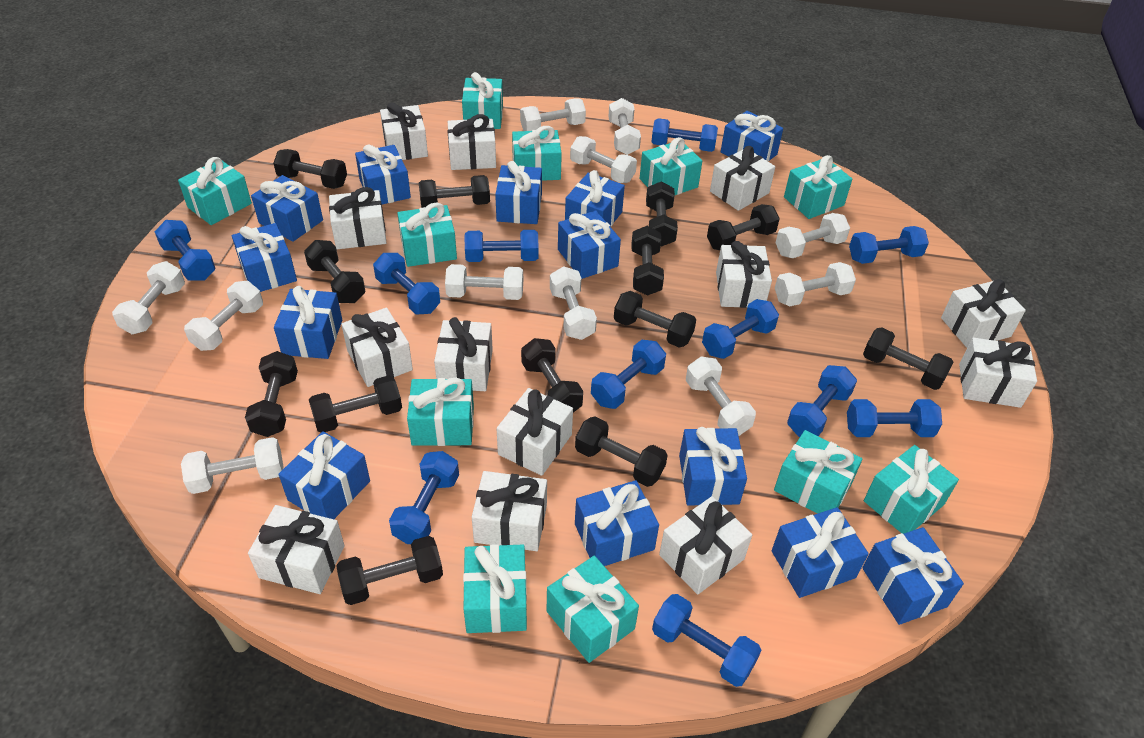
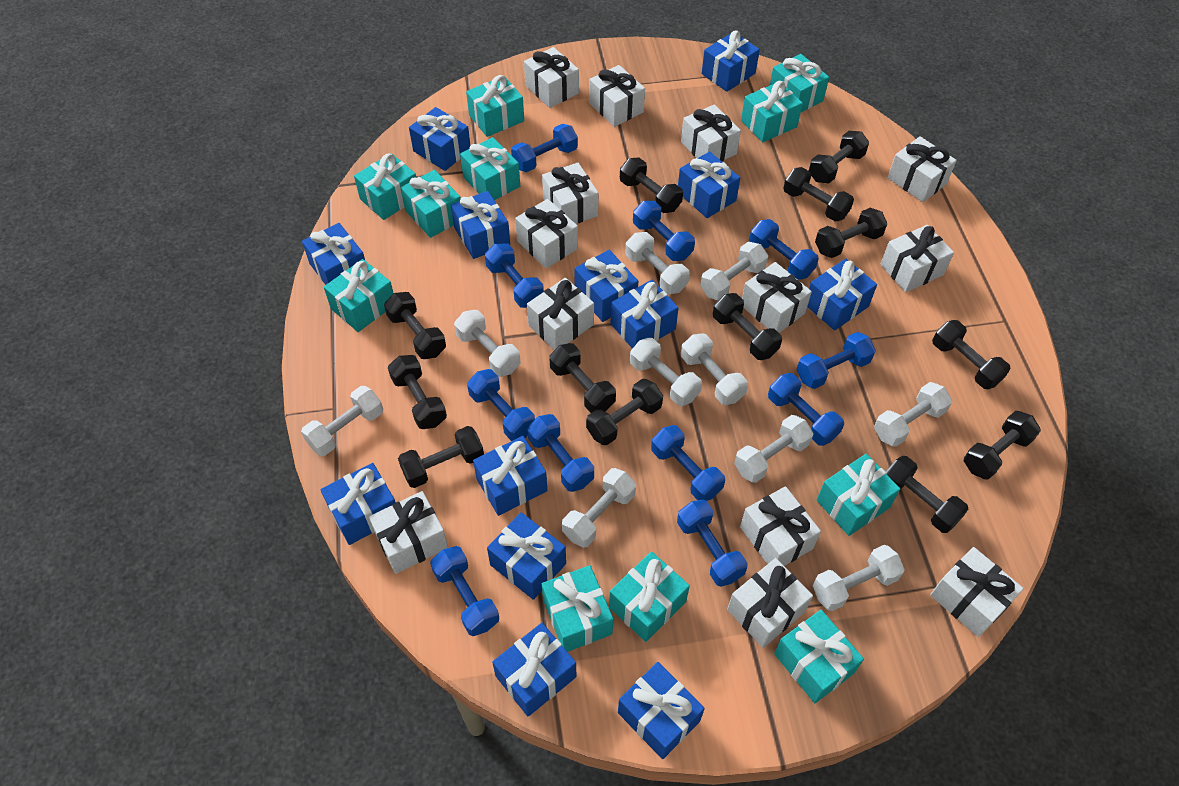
white dumbbell: 11 -> 10

